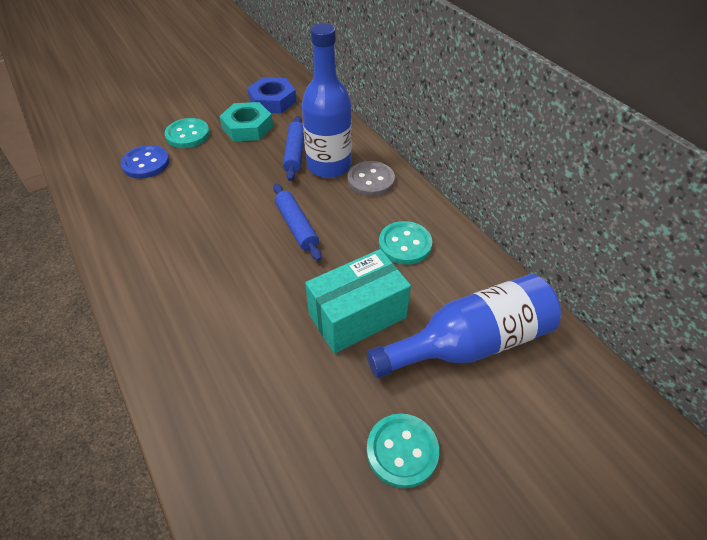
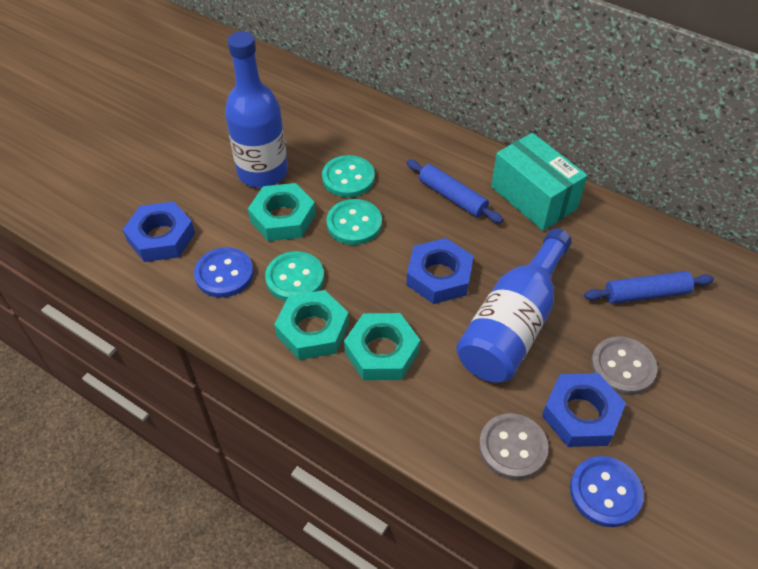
blue button: 1 -> 2
blue nut: 1 -> 3
grey button: 1 -> 2
turquoise nut: 1 -> 3

